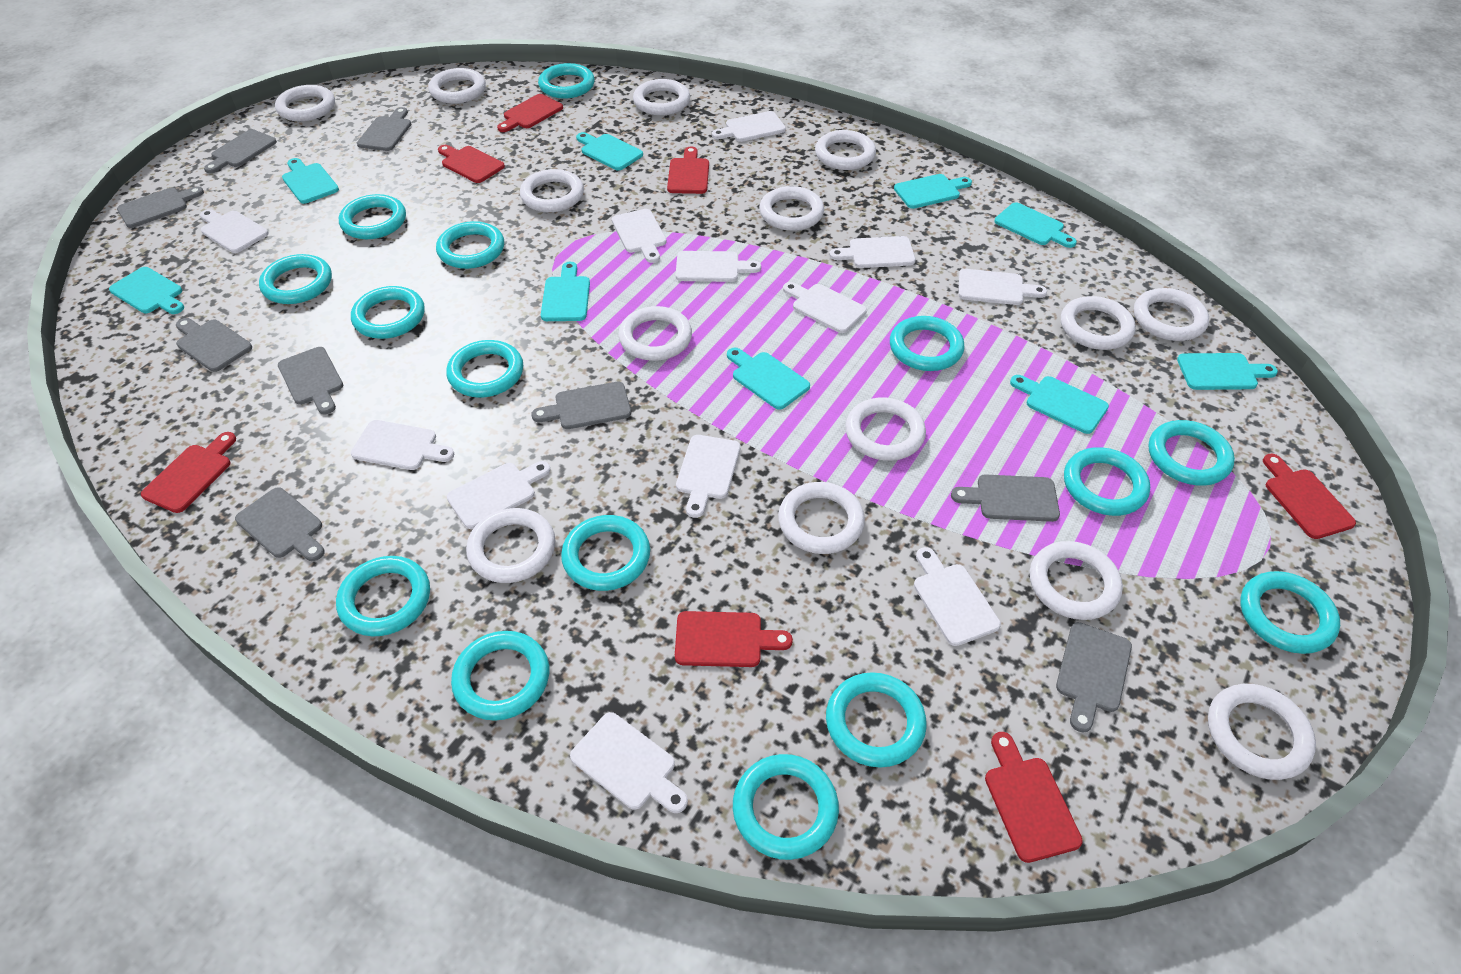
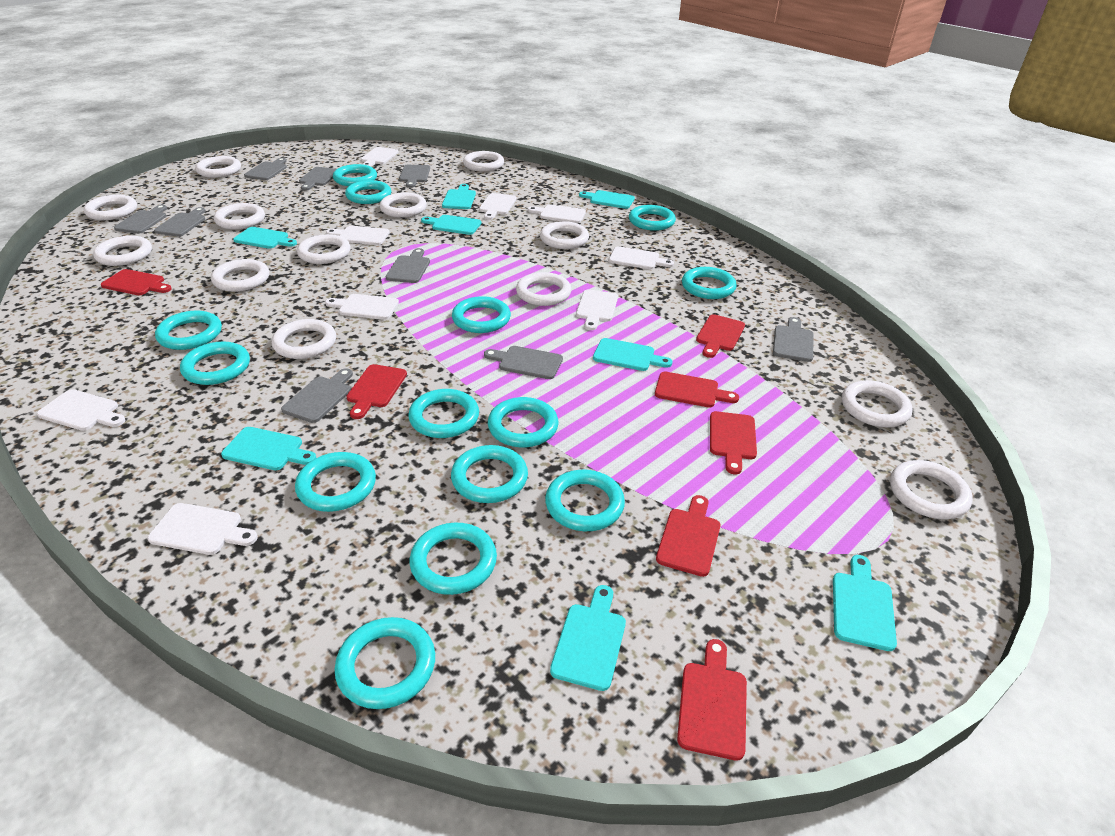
turquoise cutting board: 9 -> 8
turquoise ring: 15 -> 14
white cutting board: 12 -> 9
white ring: 14 -> 13

